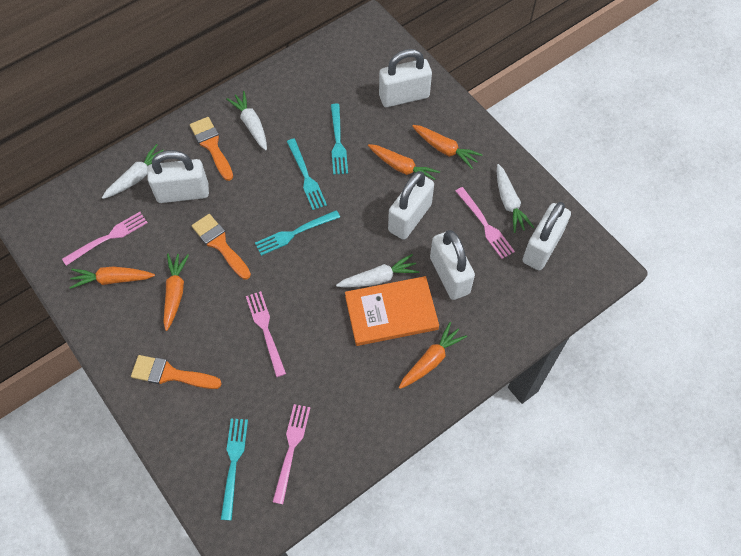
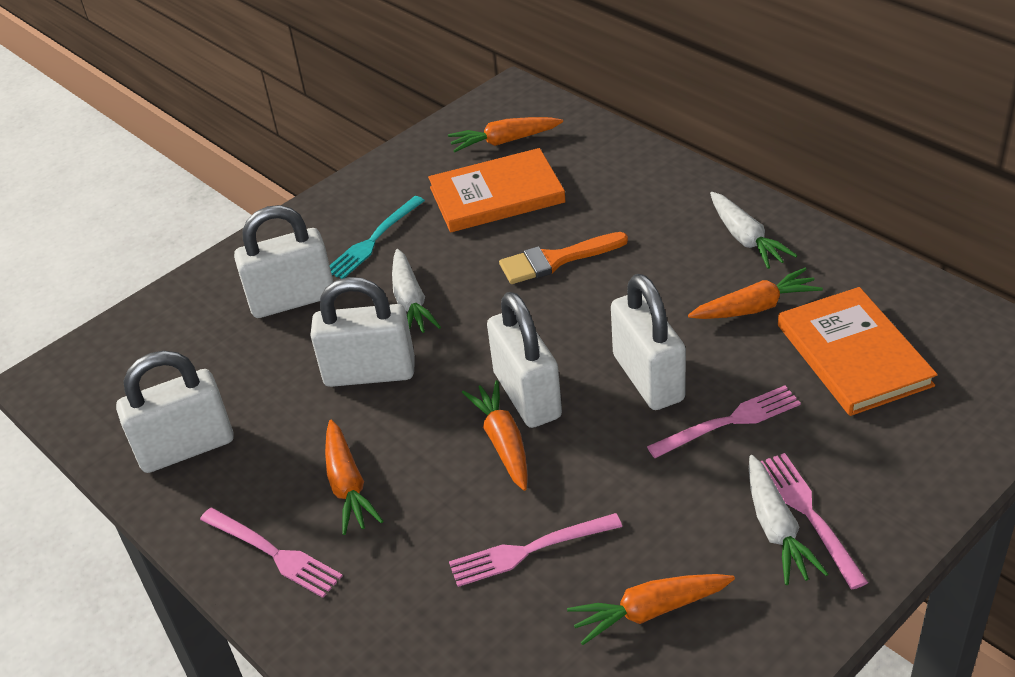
orange book: 1 -> 2
orange brush: 3 -> 1
turquoise fork: 4 -> 1
white carrot: 4 -> 3

